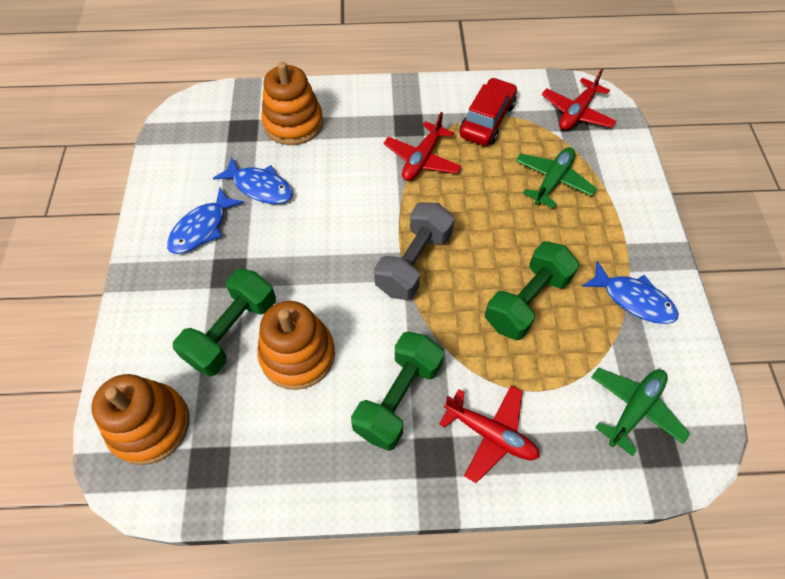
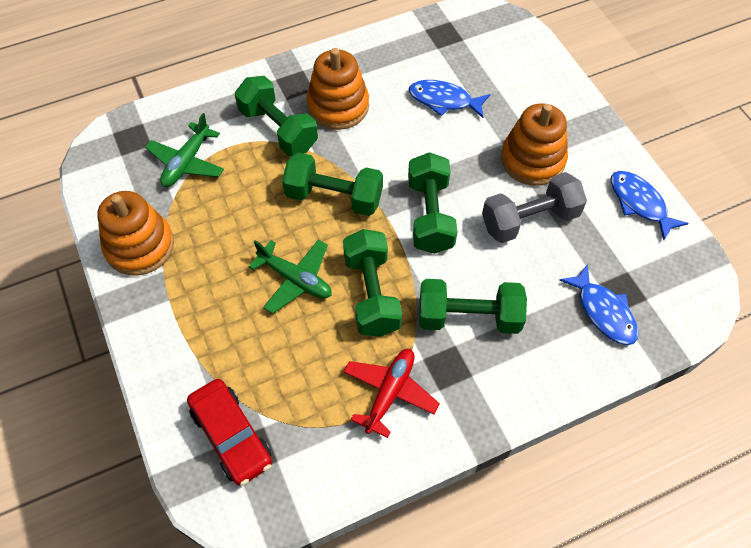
green dumbbell: 3 -> 5
red plane: 3 -> 1

